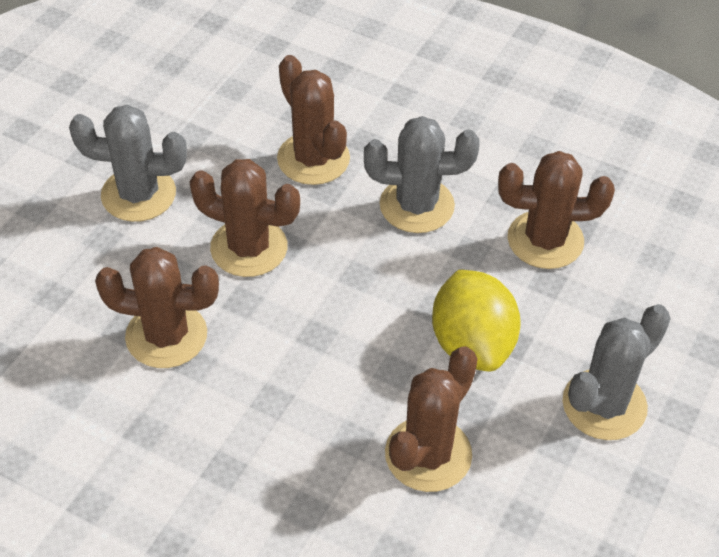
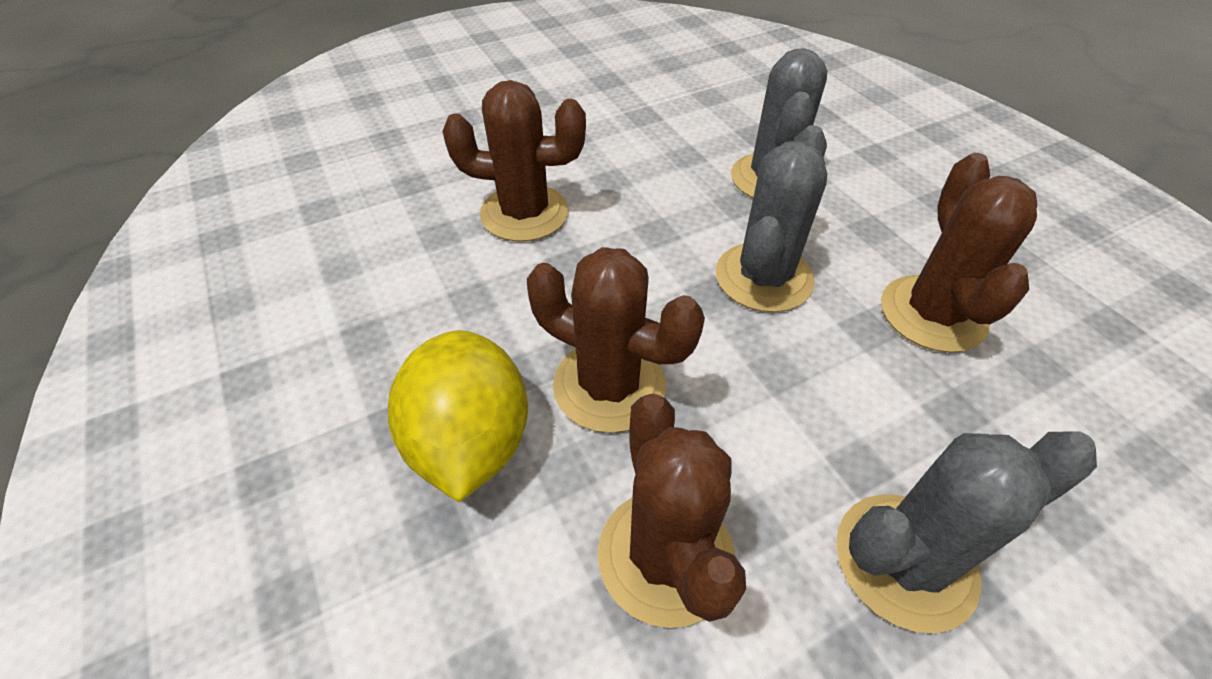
brown cactus: 5 -> 4

